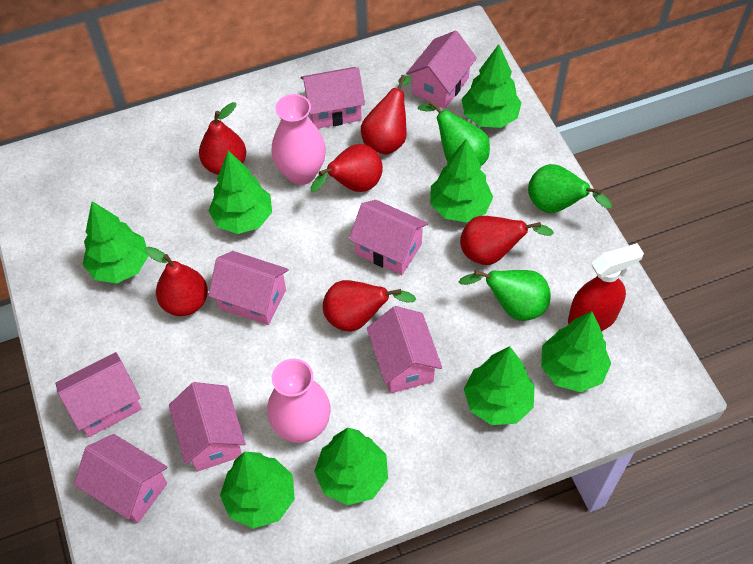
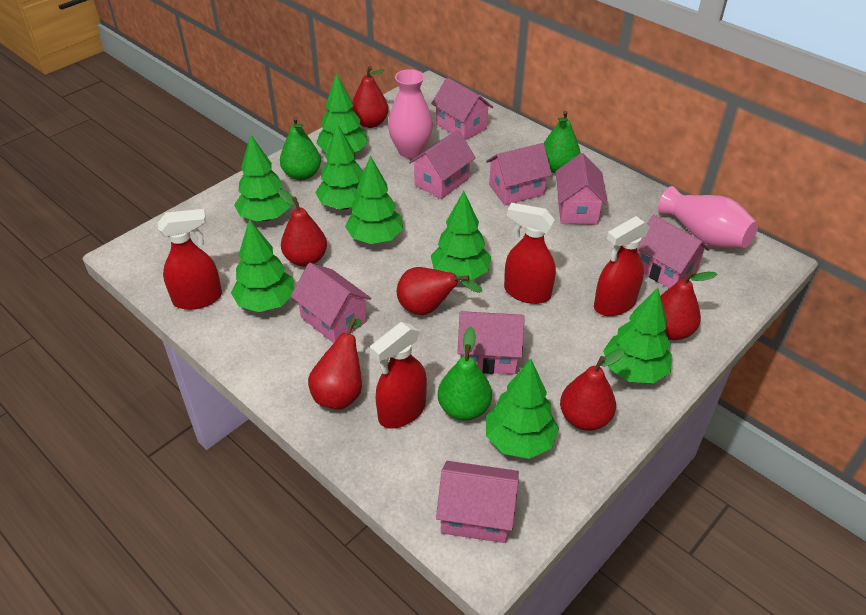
red spray bottle: 1 -> 4

